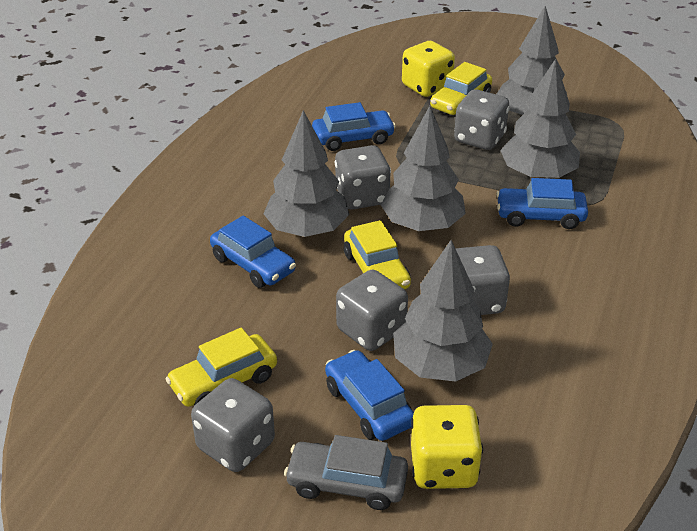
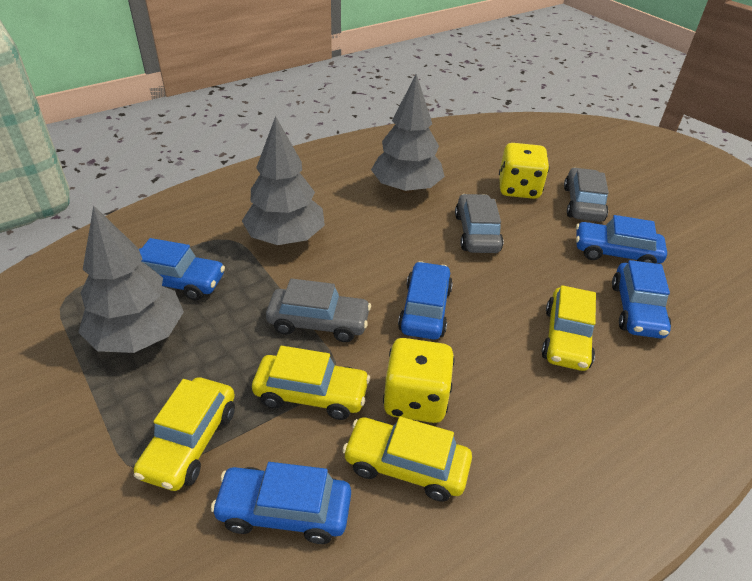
blue car: 4 -> 5
grey car: 1 -> 3
grey dice: 5 -> 0
grey tree: 5 -> 3
yellow car: 3 -> 4

